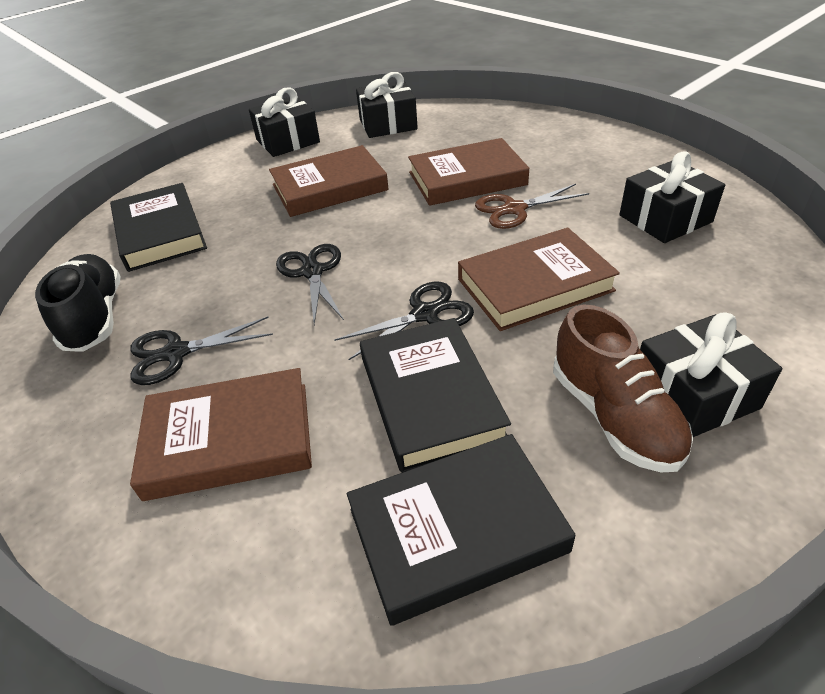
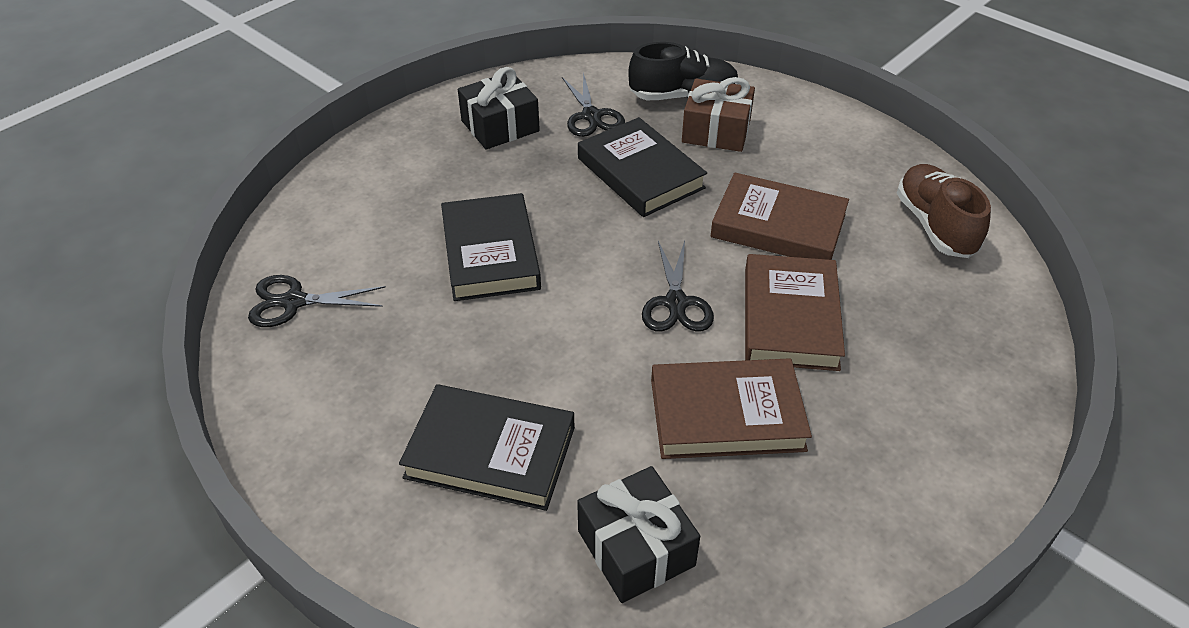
black gift: 4 -> 2
brown book: 4 -> 3
brown gift: 0 -> 1
brown scissors: 1 -> 0

